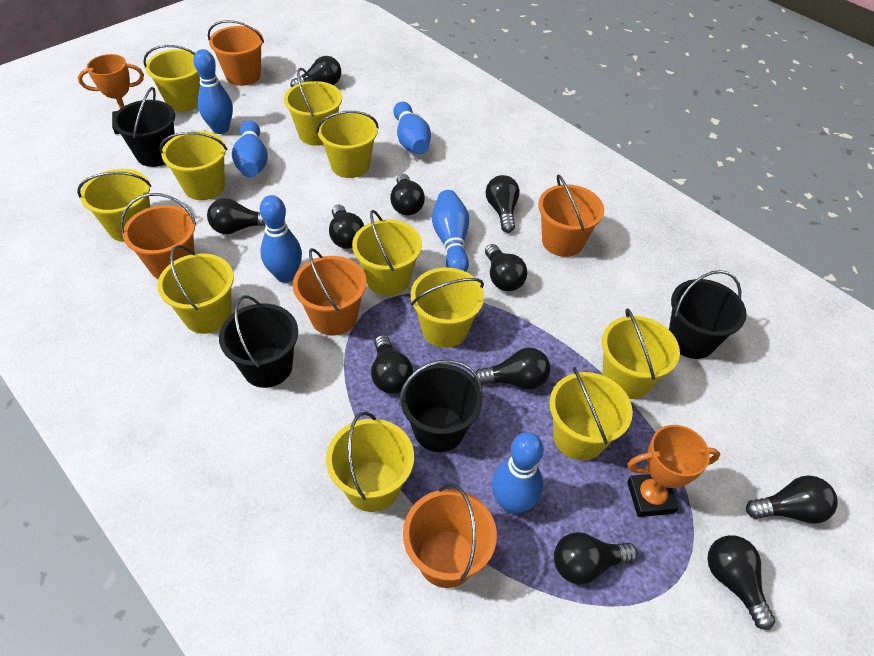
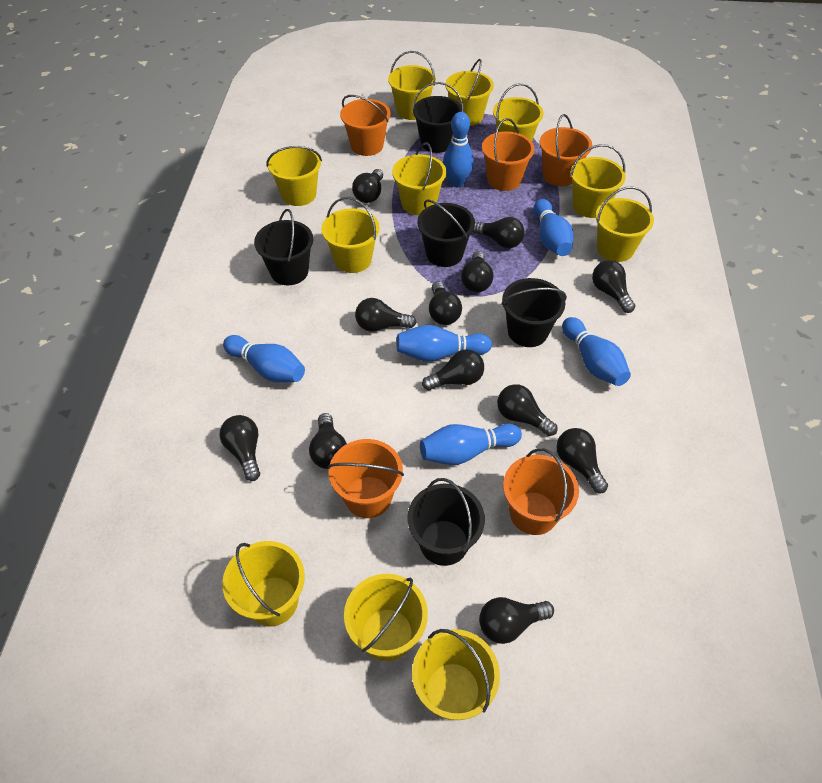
black bucket: 4 -> 5
black light bulb: 11 -> 12
orange trophy: 2 -> 0

